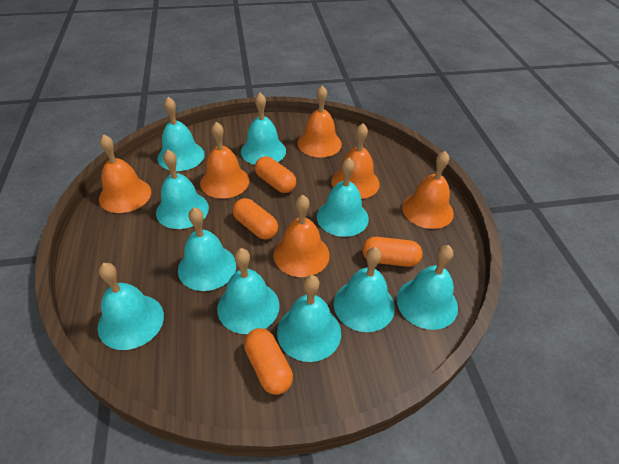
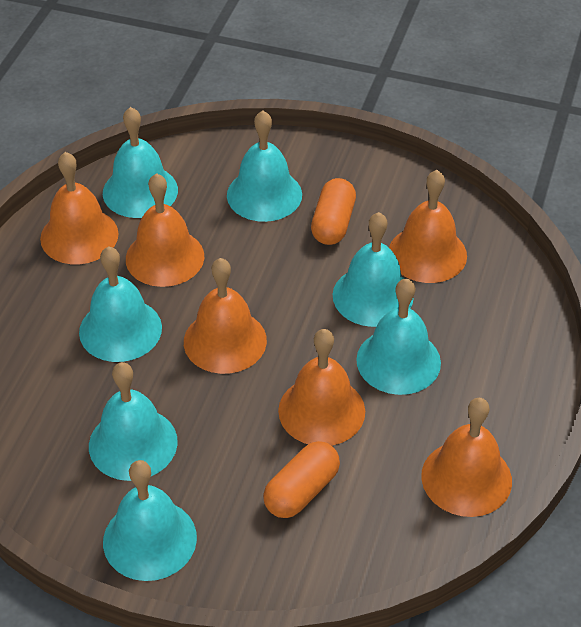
orange capsule: 4 -> 2
turquoise bell: 10 -> 7

